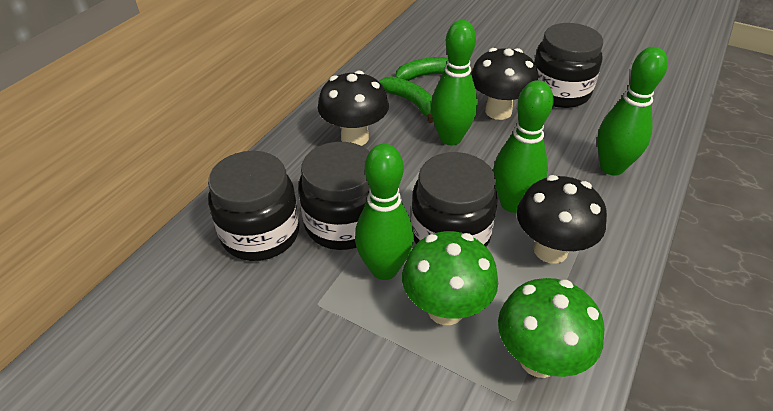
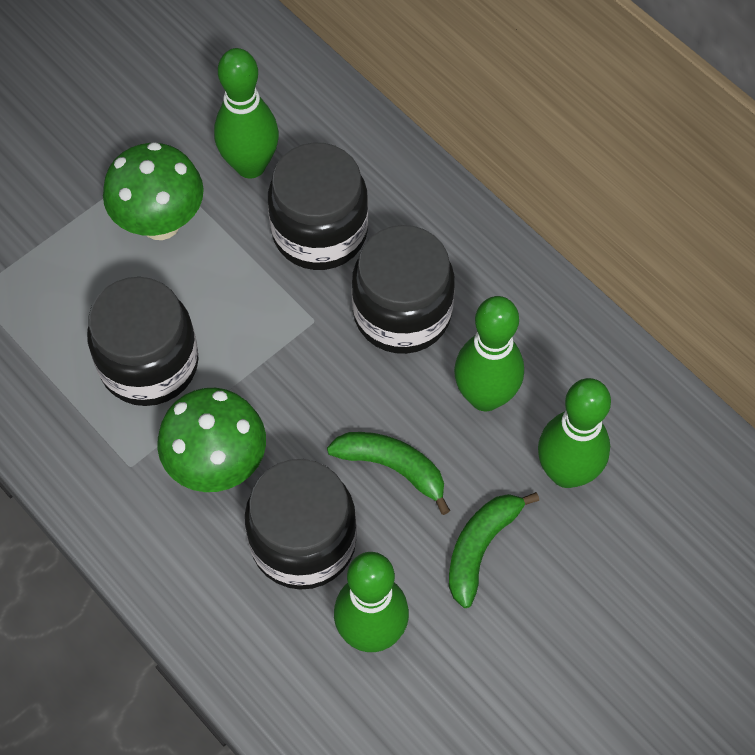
black mushroom: 3 -> 0

